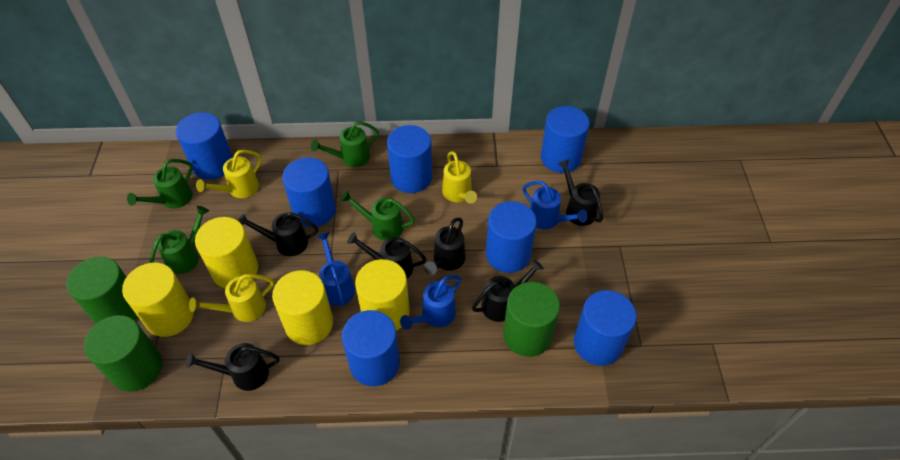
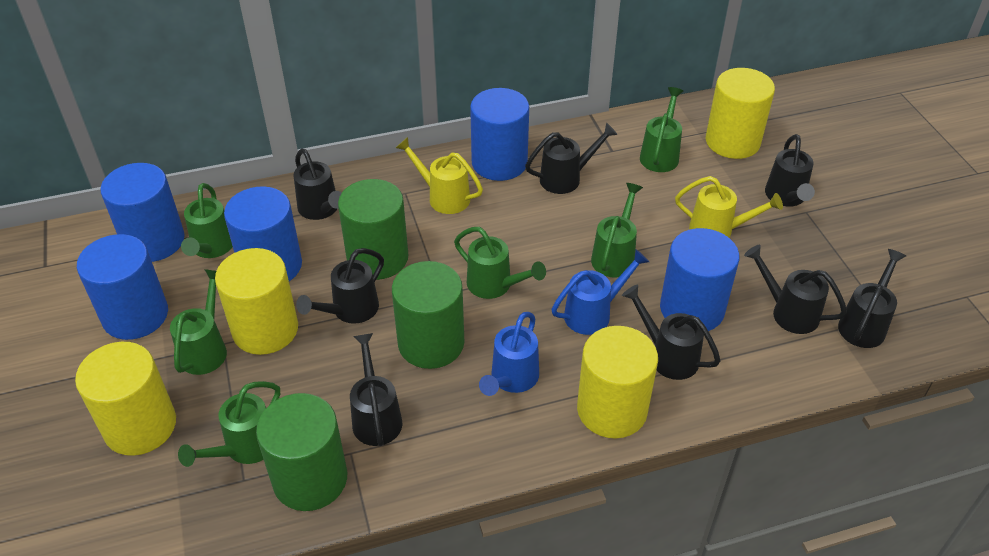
black watering can: 6 -> 8
blue cylinder: 7 -> 5
blue watering can: 3 -> 2
green watering can: 4 -> 6
yellow watering can: 3 -> 2

